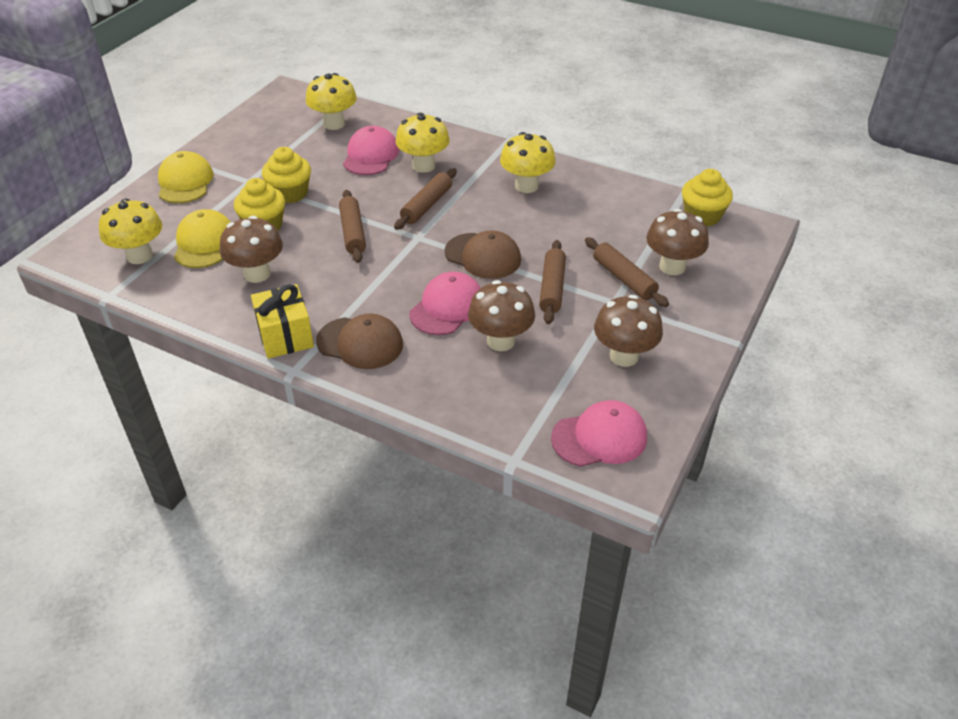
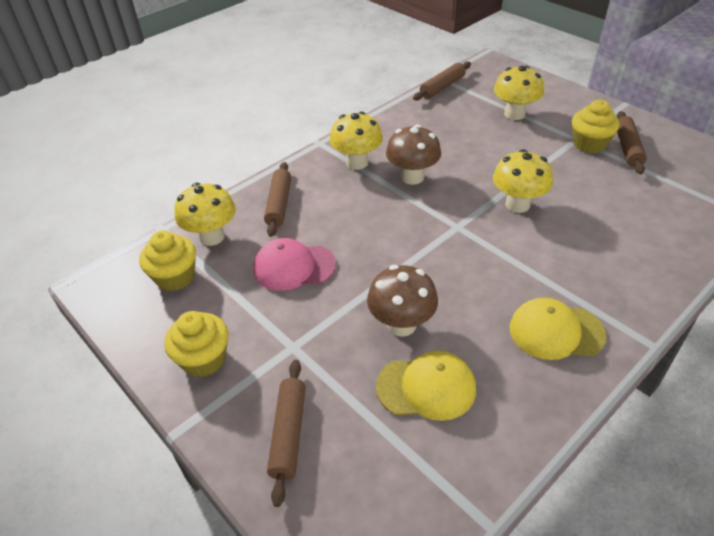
brown cap: 2 -> 0
brown mushroom: 4 -> 2
pink cap: 3 -> 1
yellow gift: 1 -> 0

